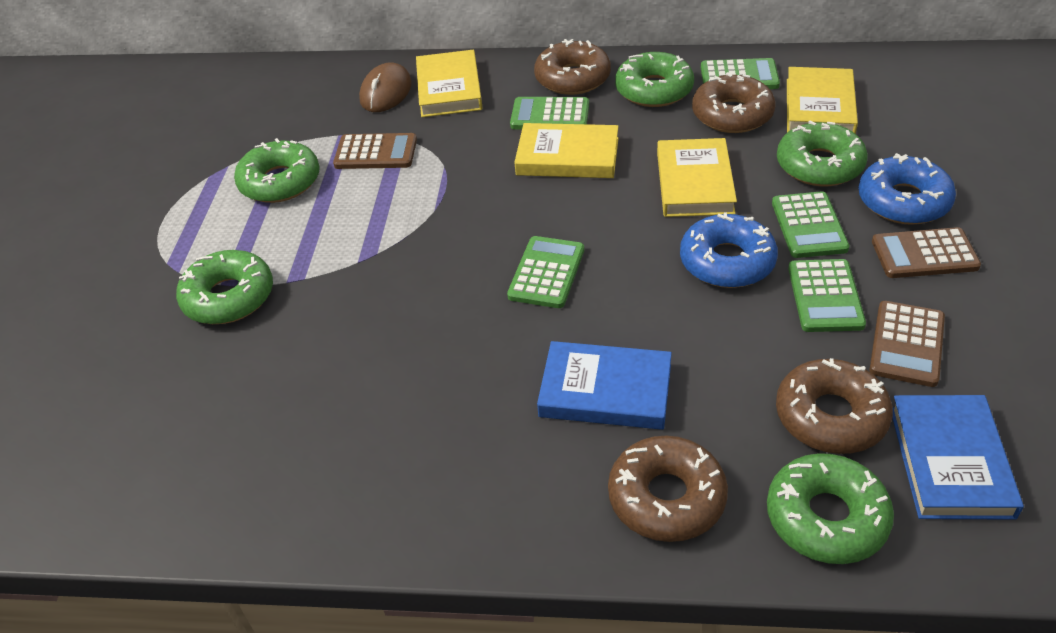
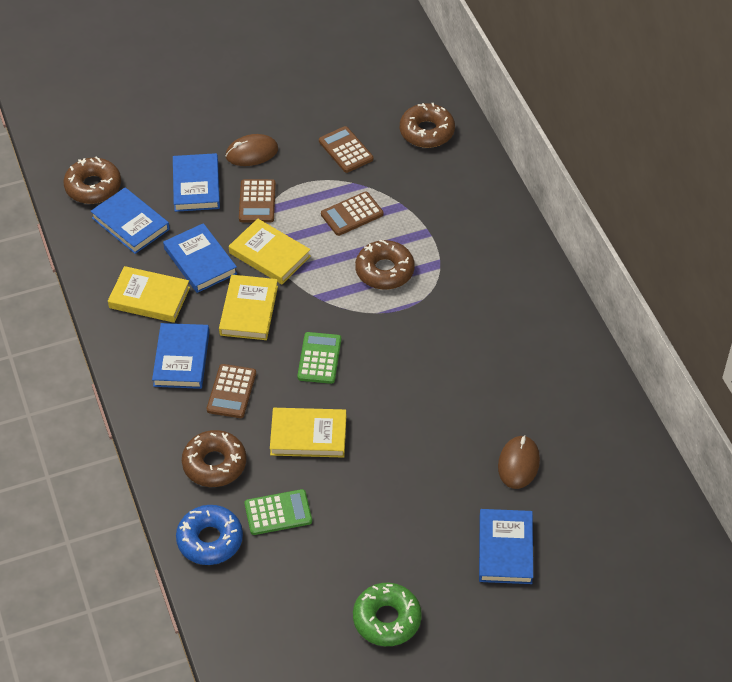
blue book: 2 -> 5
blue donut: 2 -> 1
brown calculator: 3 -> 4
brown mouse: 1 -> 2
green calculator: 5 -> 2
green donut: 5 -> 1

